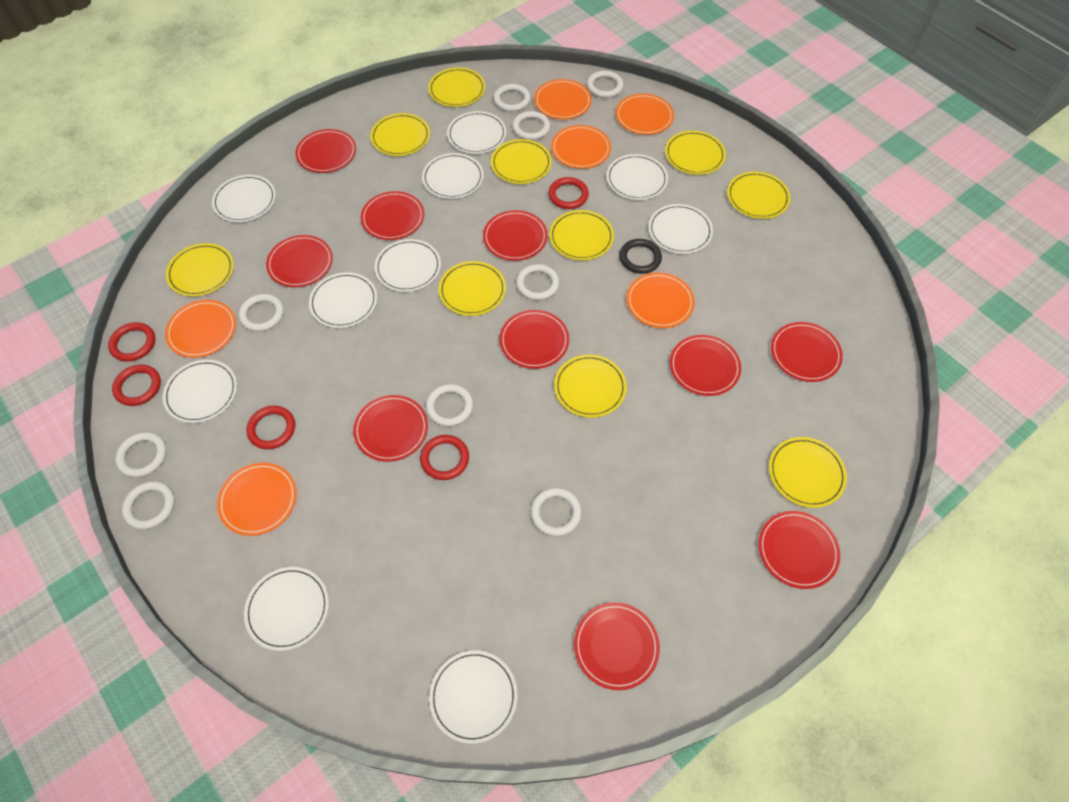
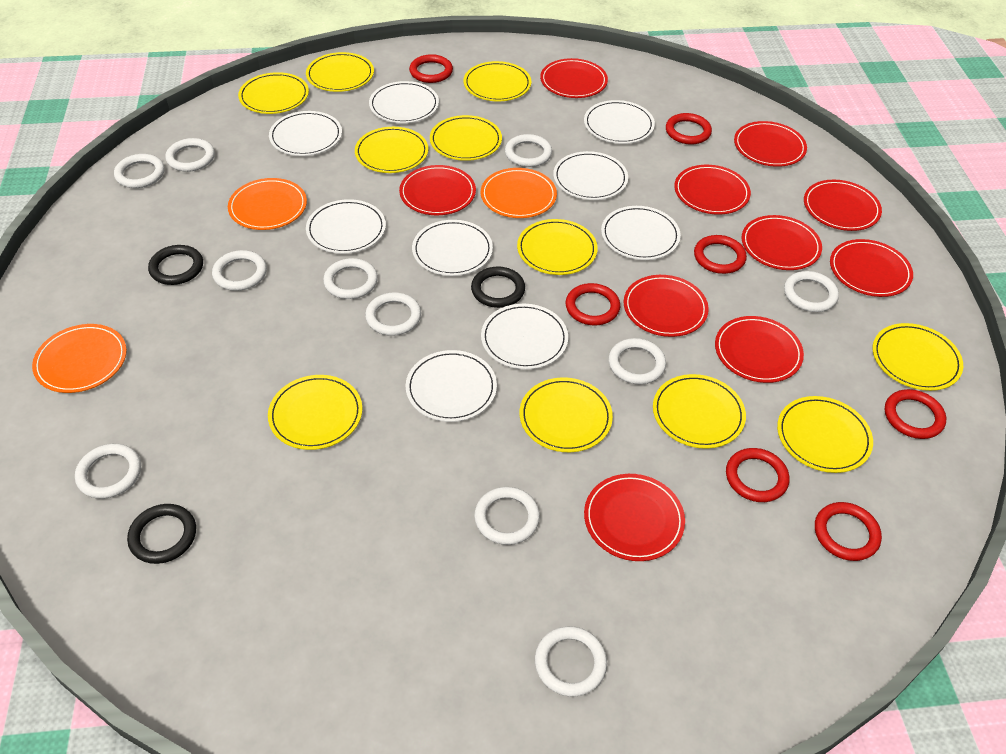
black ring: 1 -> 3
orange plate: 6 -> 3
red ring: 5 -> 7
white plate: 10 -> 9
white ring: 9 -> 11
yellow plate: 10 -> 11

